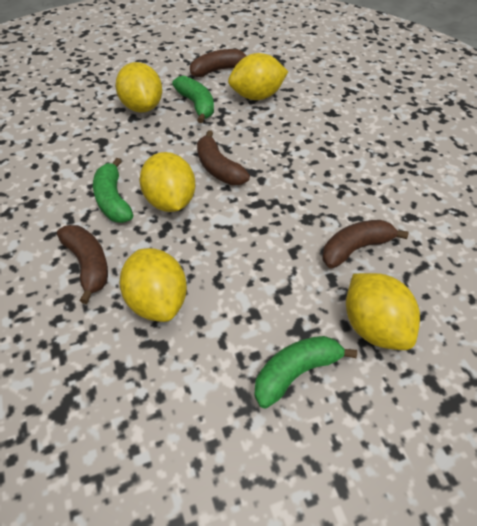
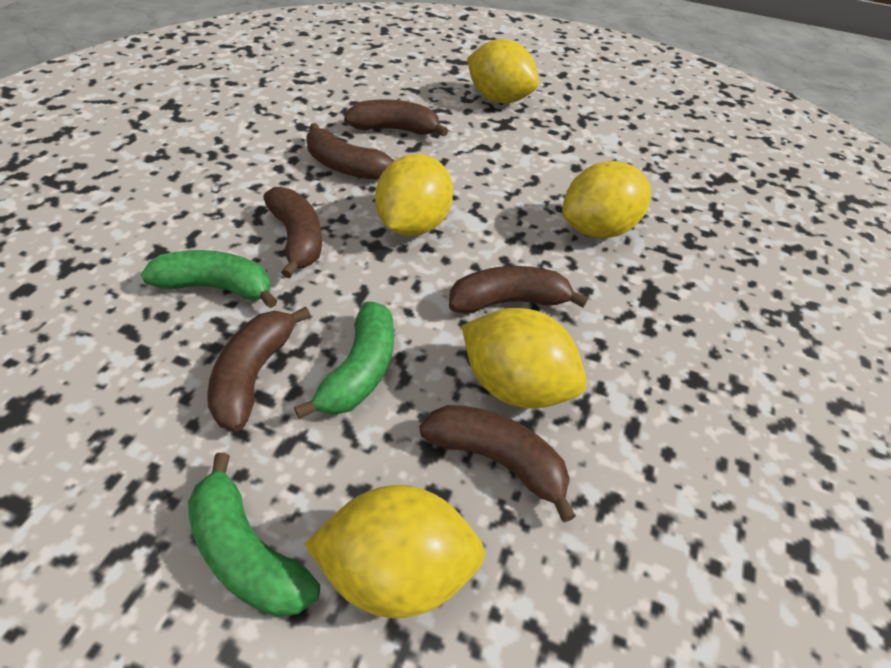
brown banana: 4 -> 6

